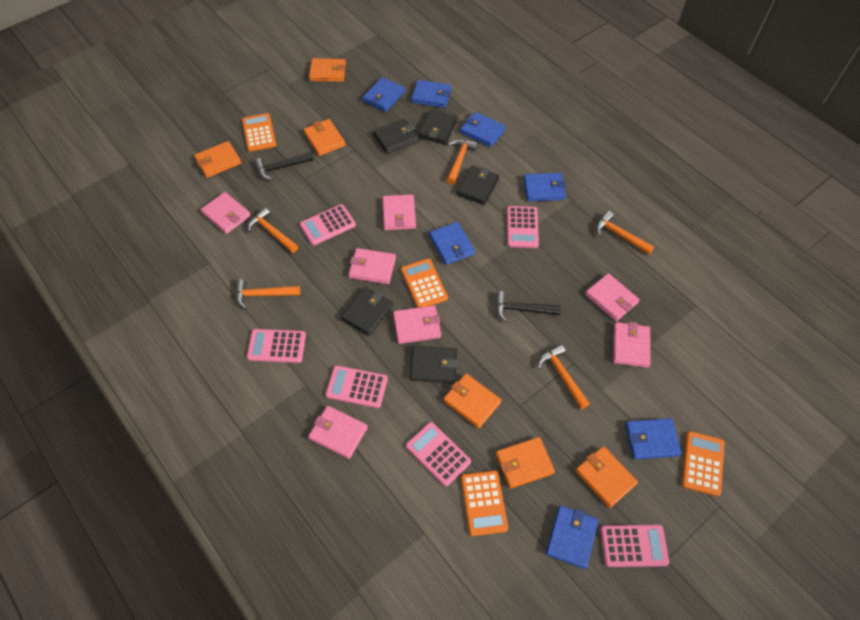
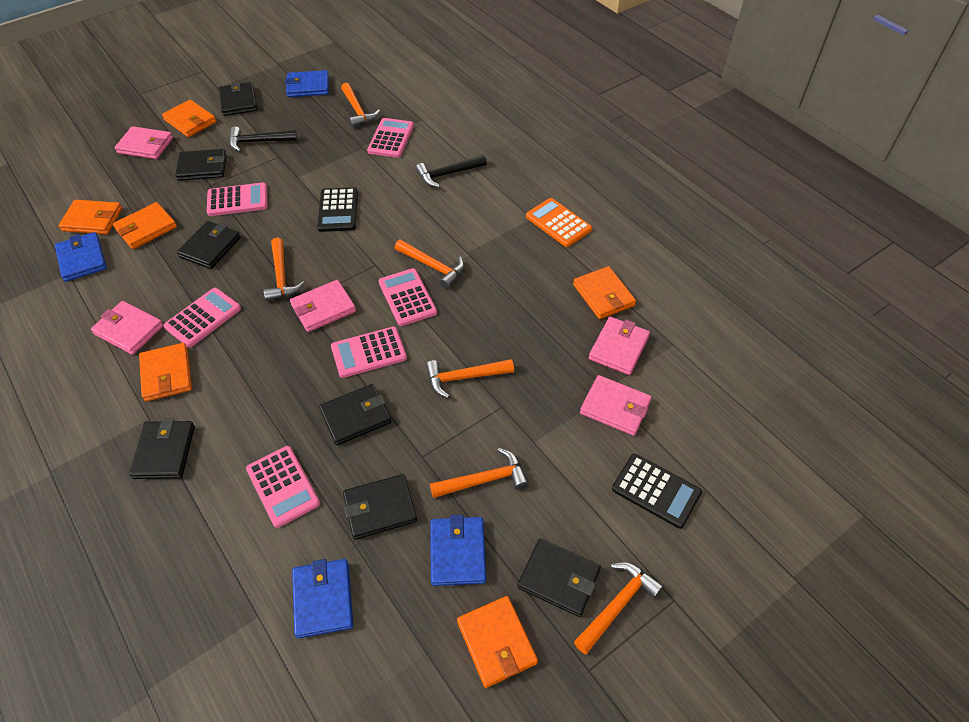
black calculator: 0 -> 2
black wallet: 5 -> 7
blue wallet: 7 -> 4
orange calculator: 4 -> 1
orange hammer: 5 -> 6
pink wallet: 7 -> 5

